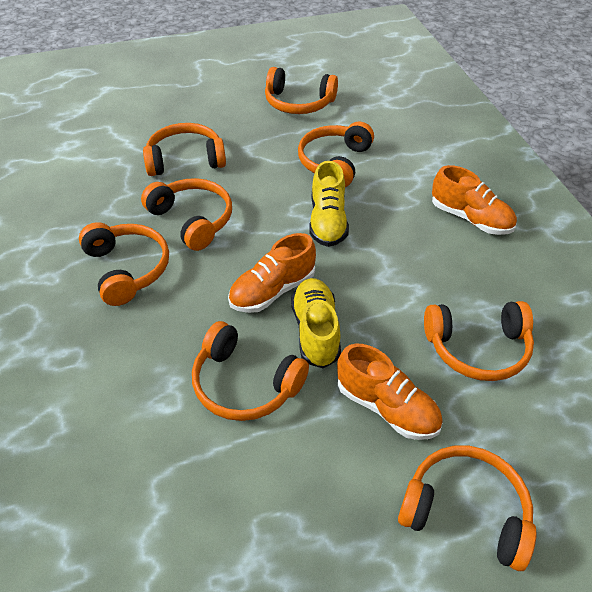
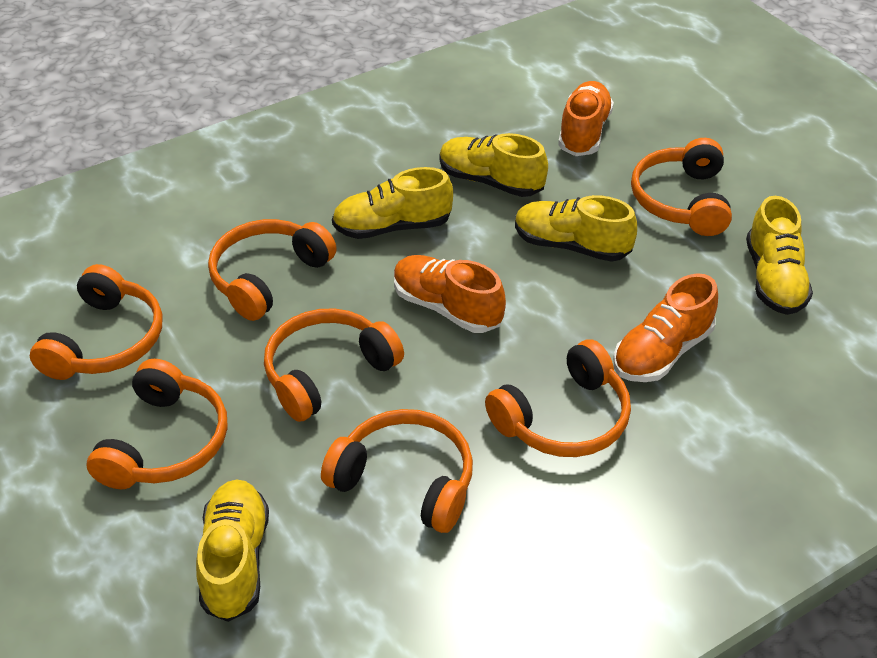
orange headphones: 8 -> 7
yellow shoe: 2 -> 5

